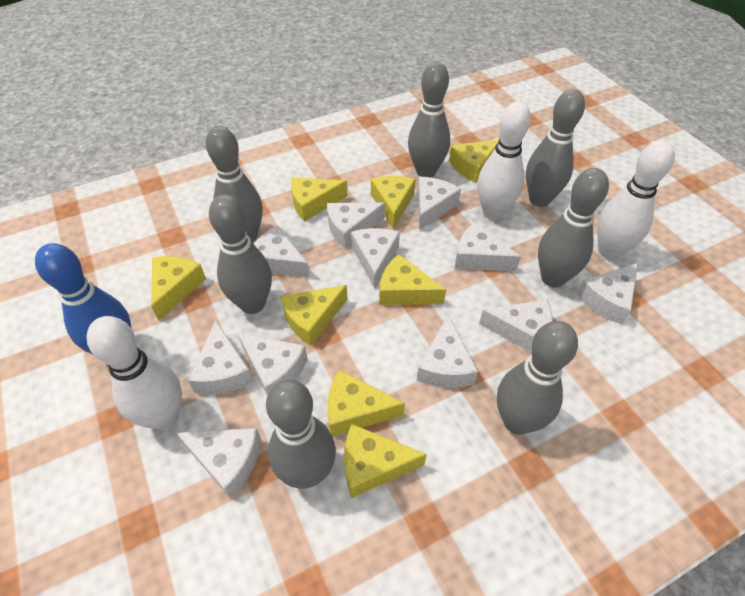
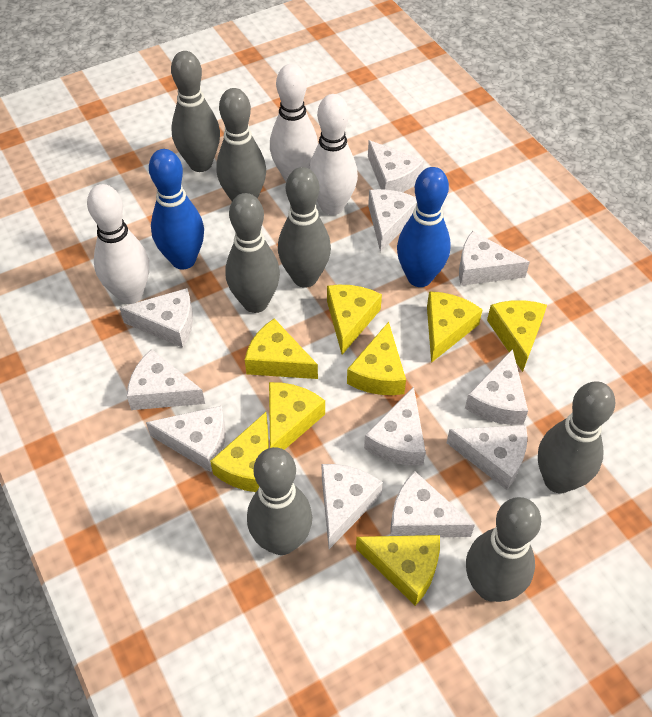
blue bowling pin: 1 -> 2

